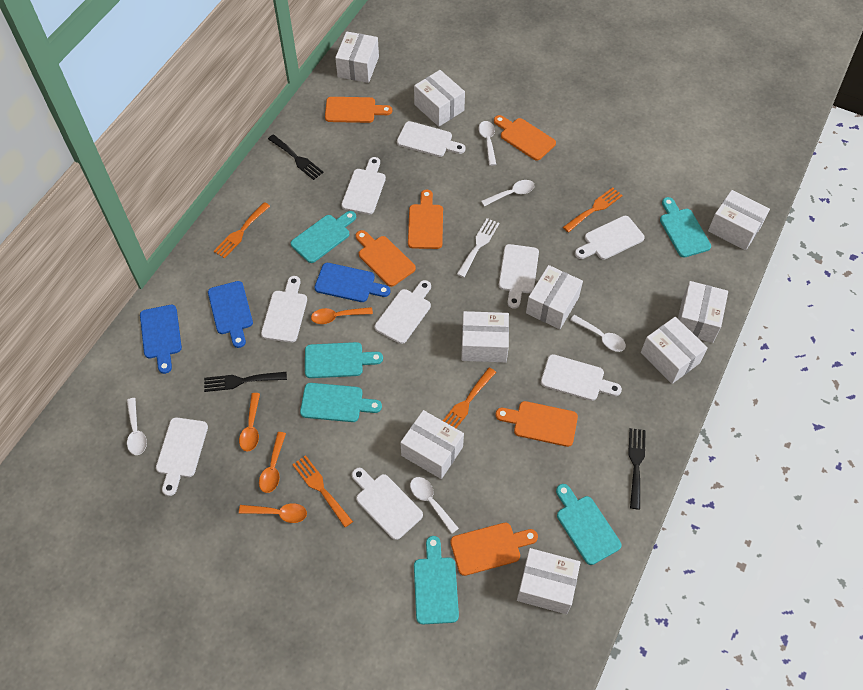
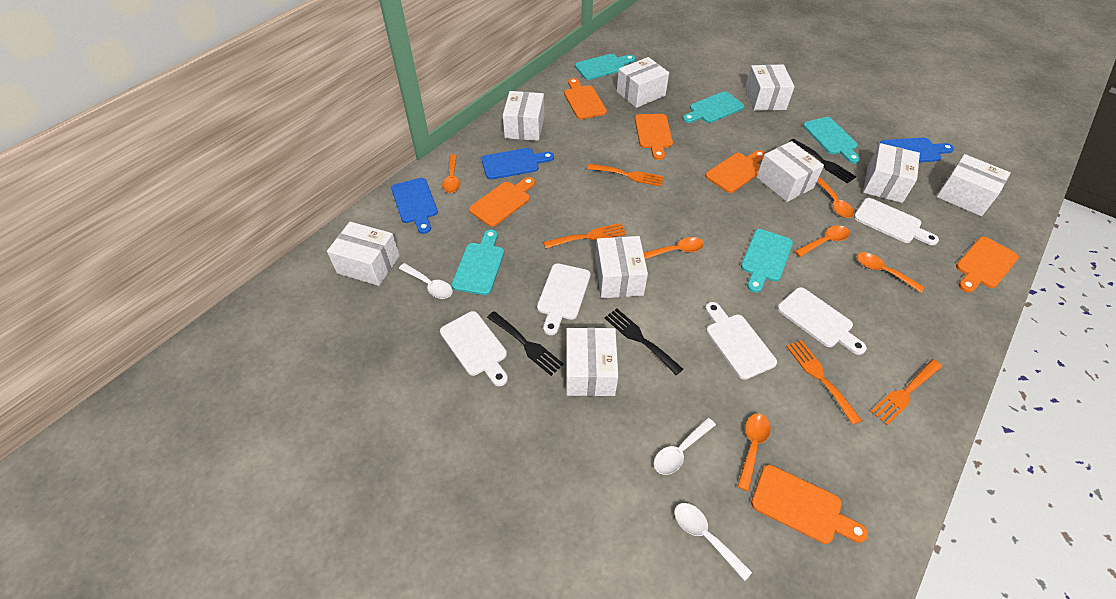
orange spoon: 4 -> 6
turquoise cutting board: 6 -> 5
white cutting board: 9 -> 5
white fork: 1 -> 0
white spoon: 5 -> 3

